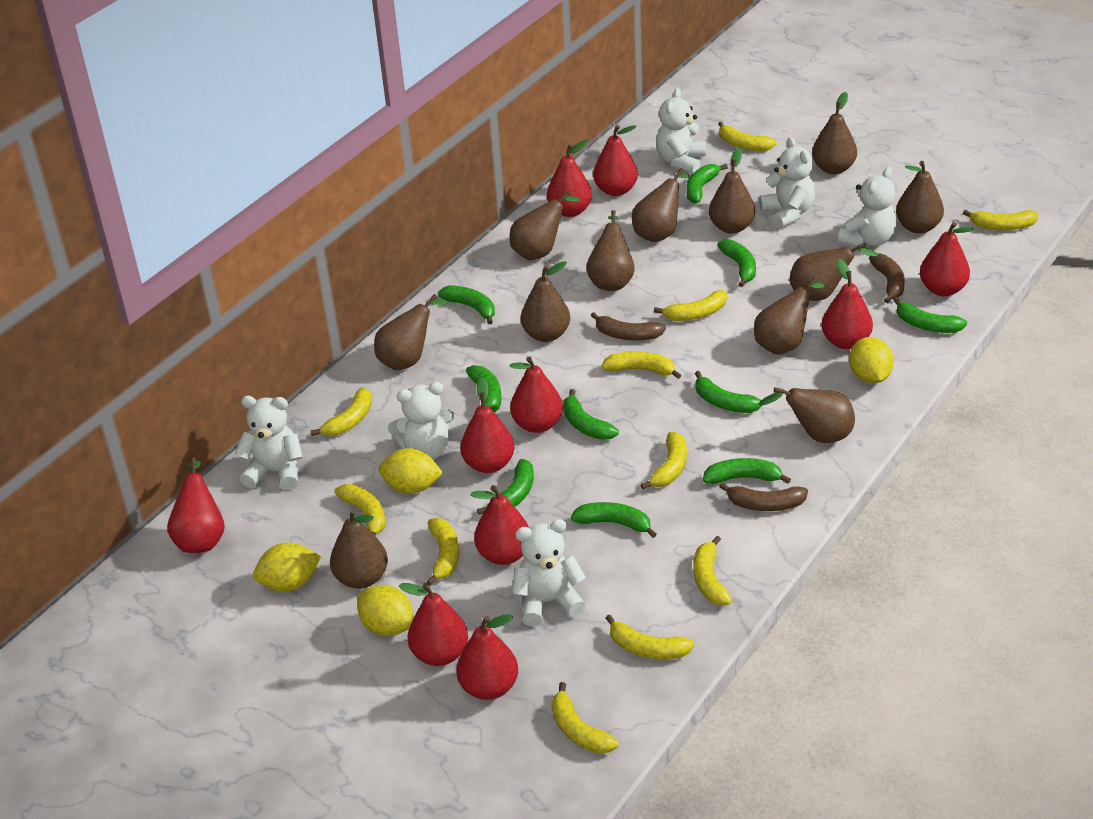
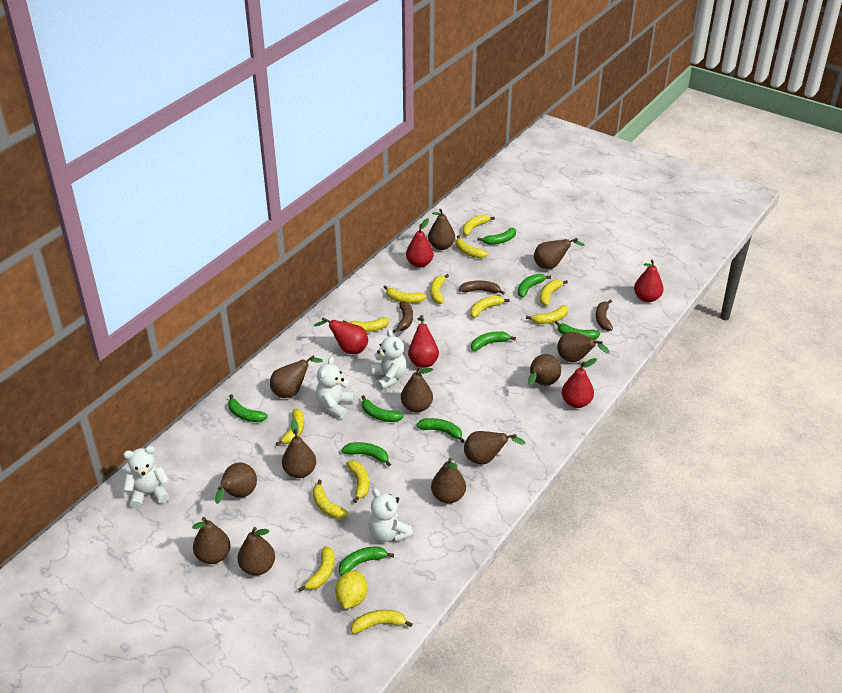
green banana: 10 -> 9
red pear: 10 -> 5
white teddy bear: 6 -> 4
yellow banana: 11 -> 13
yellow lemon: 4 -> 1

